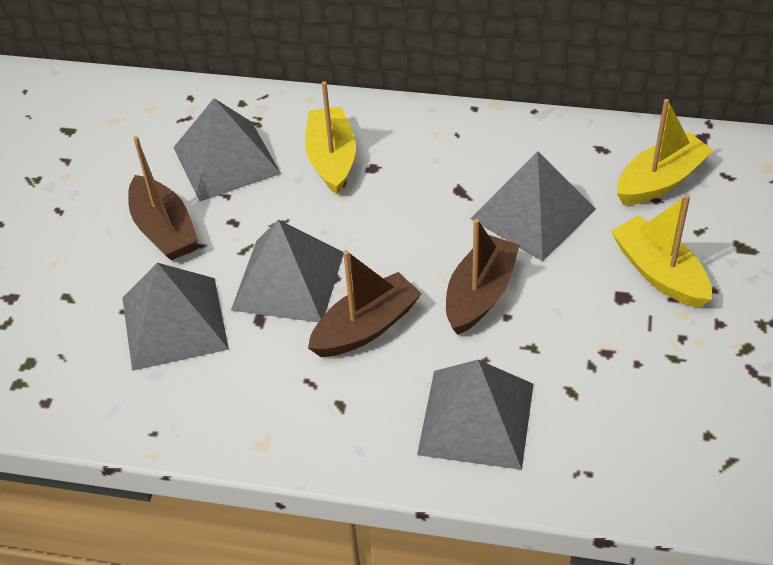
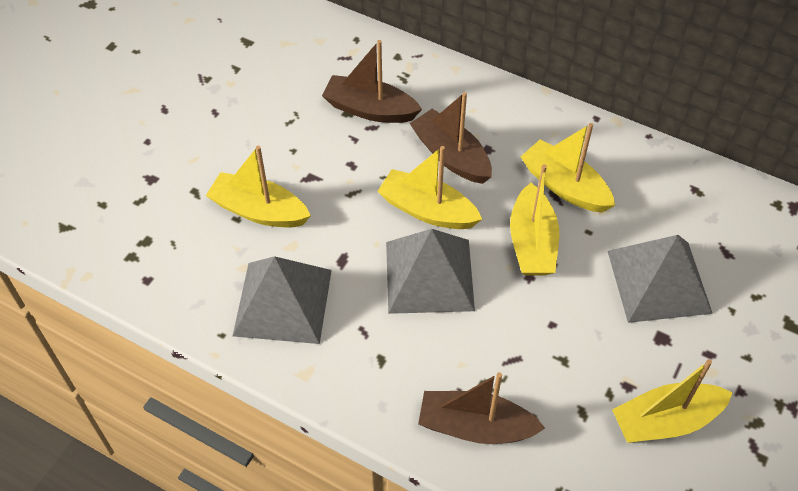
grey pyramid: 5 -> 3
yellow boat: 3 -> 5

